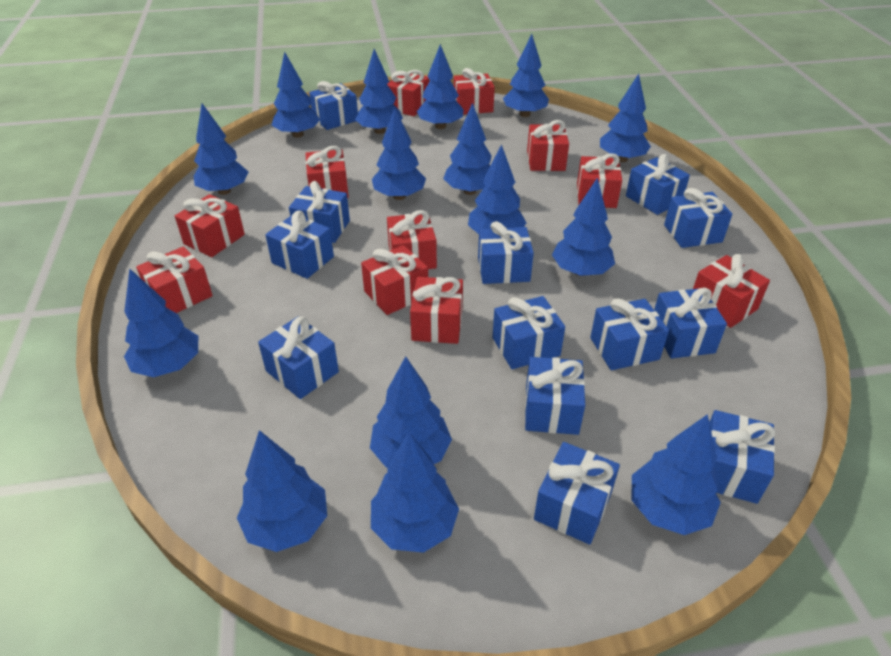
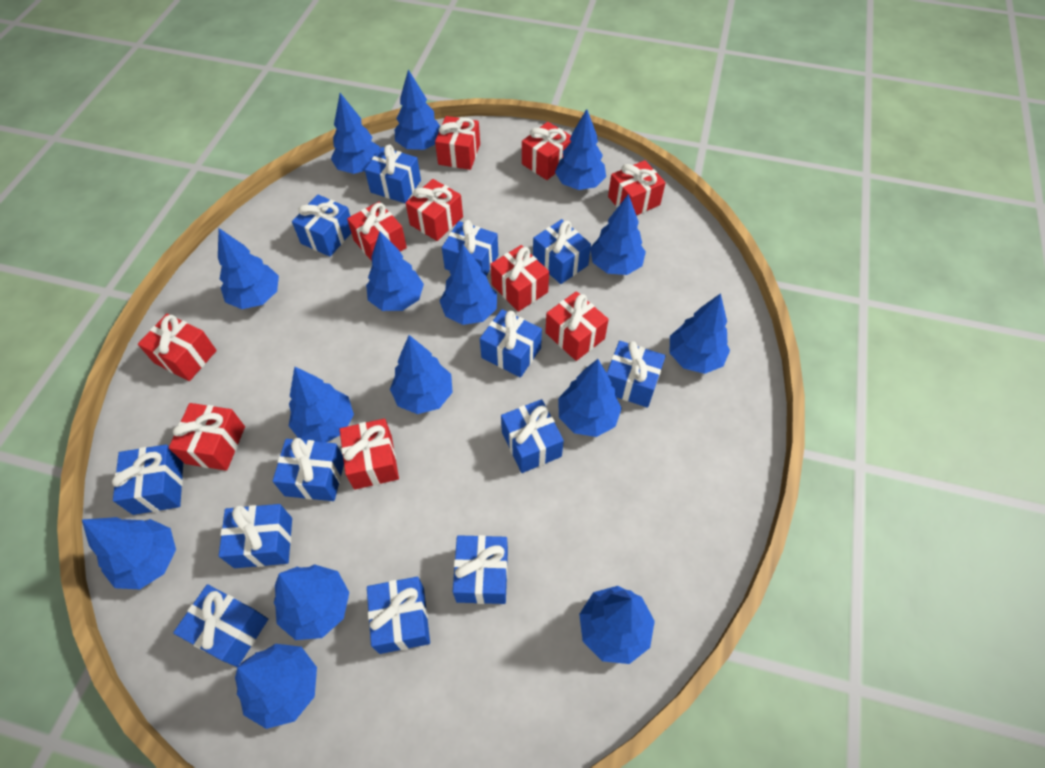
red gift: 11 -> 10

